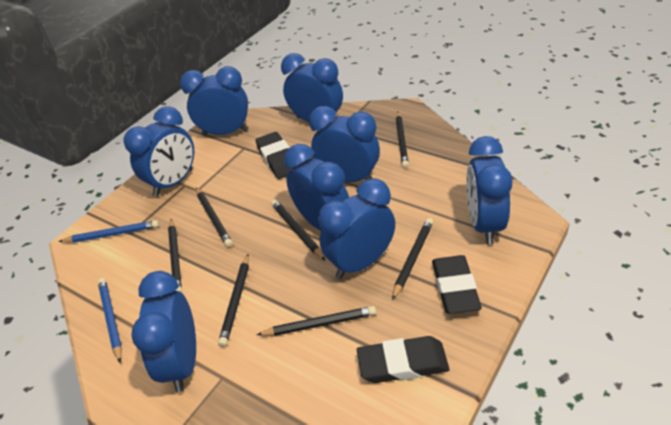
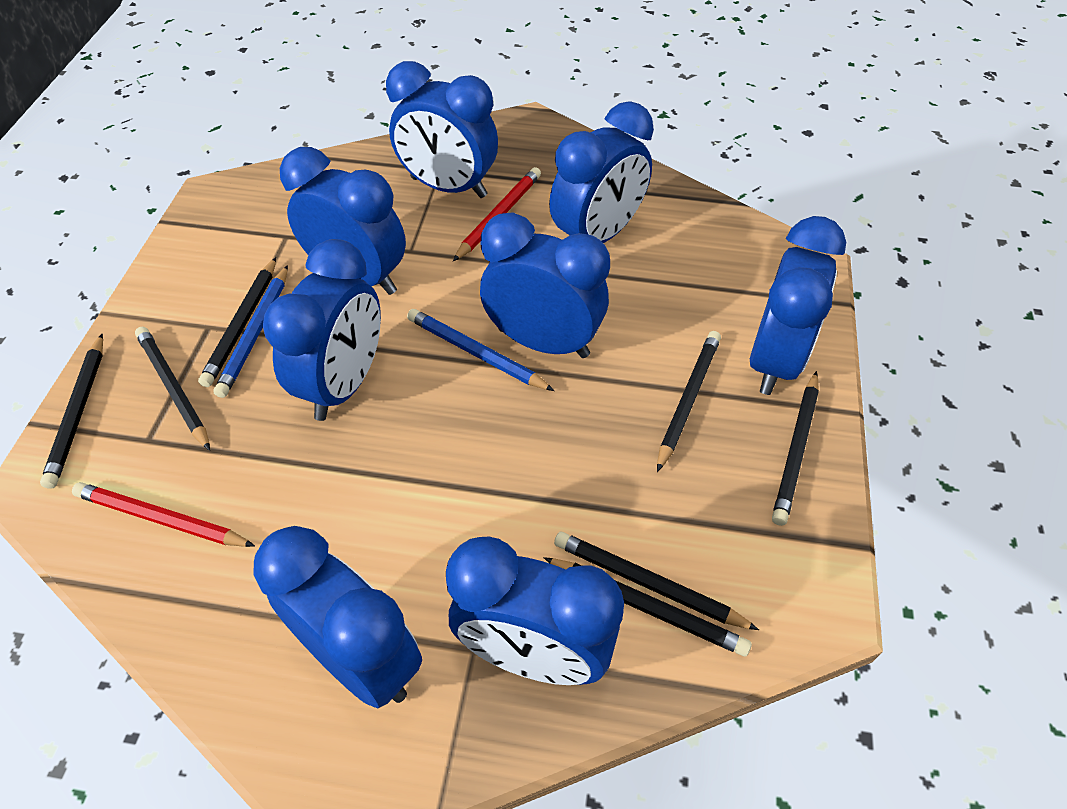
black eraser: 3 -> 0
red pencil: 0 -> 2

